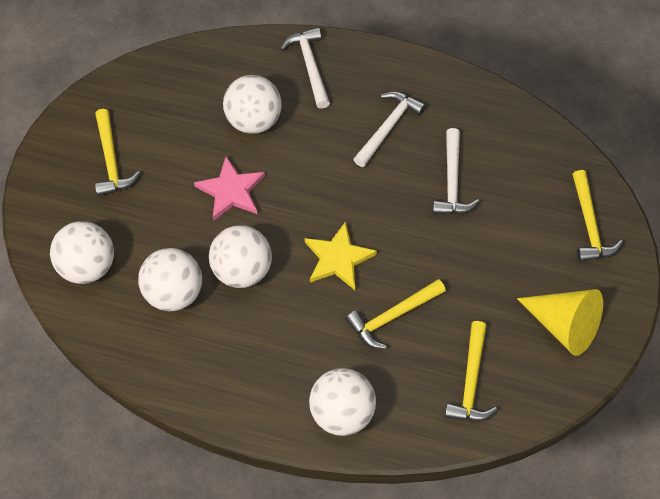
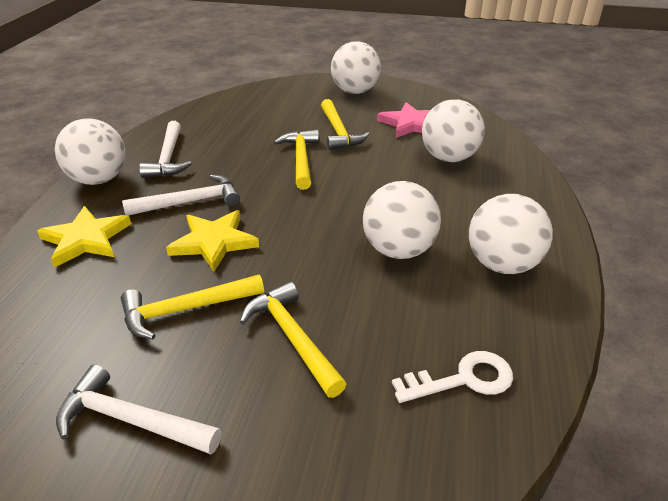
white key: 0 -> 1
yellow cone: 1 -> 0
yellow star: 1 -> 2

